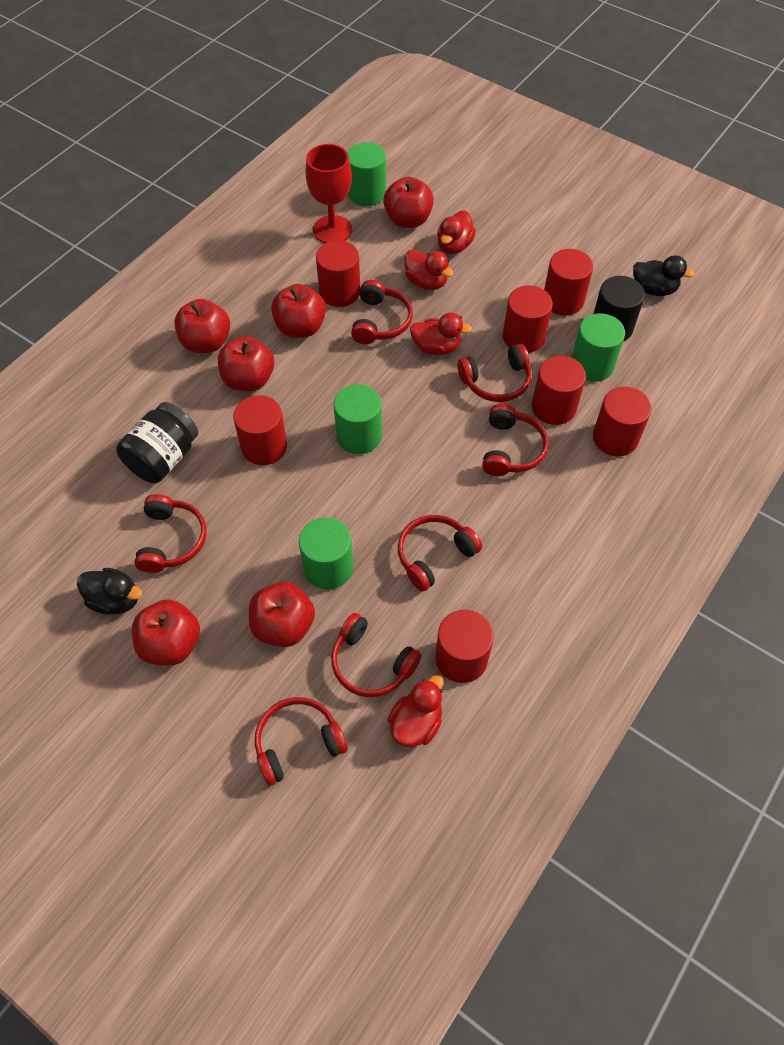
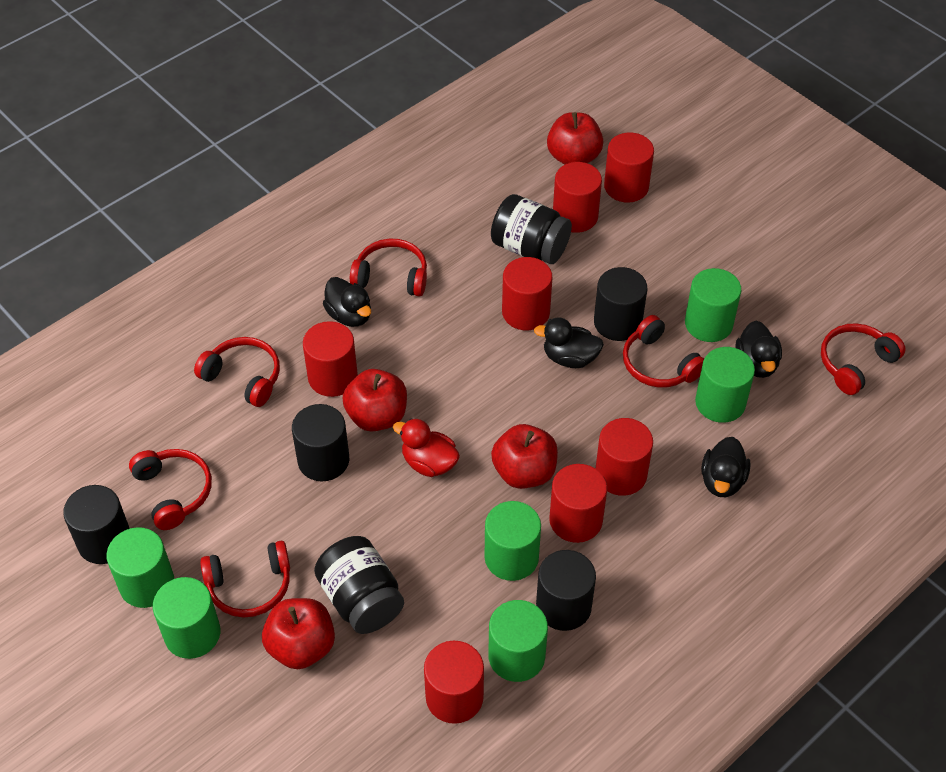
black cylinder: 1 -> 4
black duck: 2 -> 4
black jar: 1 -> 2
green cylinder: 4 -> 6
red apple: 6 -> 4
red duck: 4 -> 1
red goblet: 1 -> 0
red headphones: 7 -> 6

